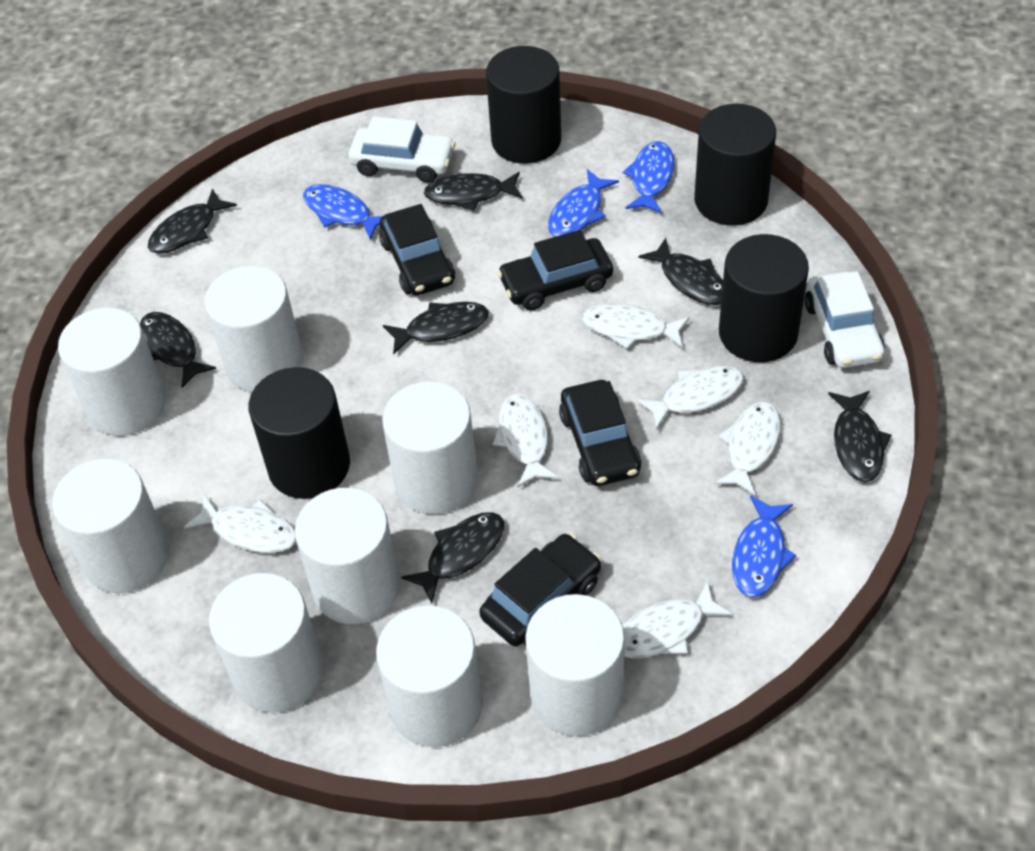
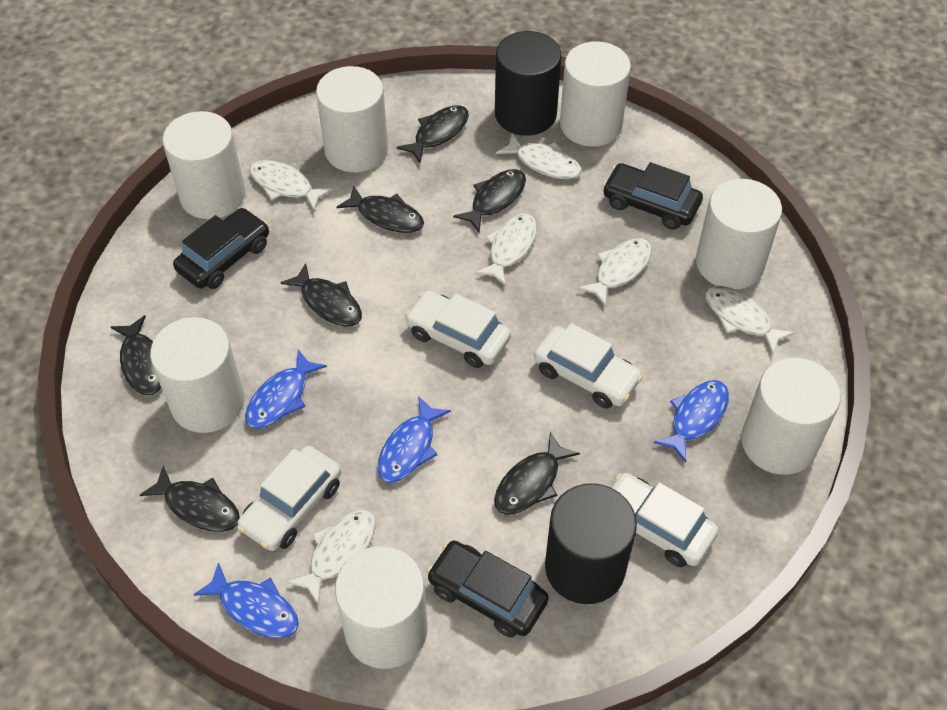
black car: 4 -> 3
black cylinder: 4 -> 2
white car: 2 -> 4
white cylinder: 8 -> 7

